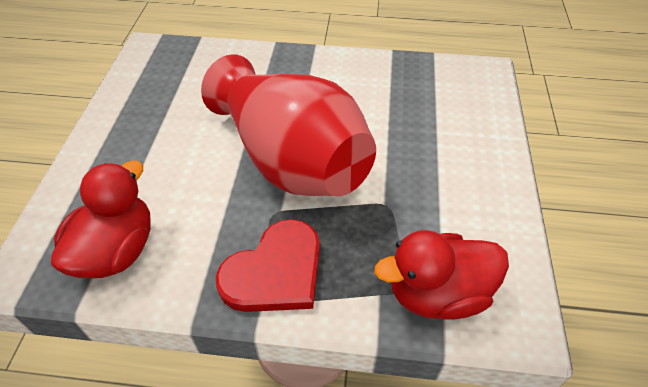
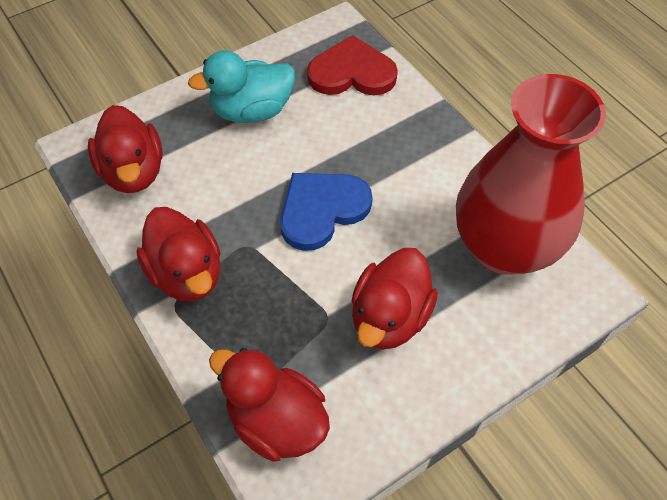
blue heart: 0 -> 1
red duck: 2 -> 4
turquoise duck: 0 -> 1

